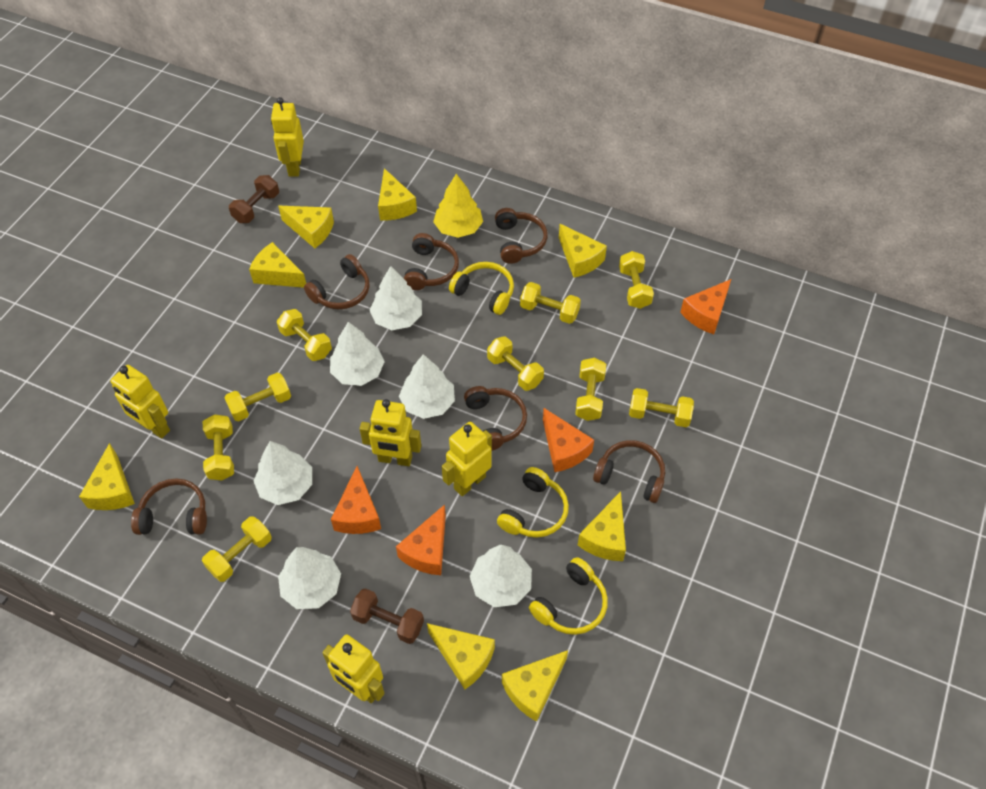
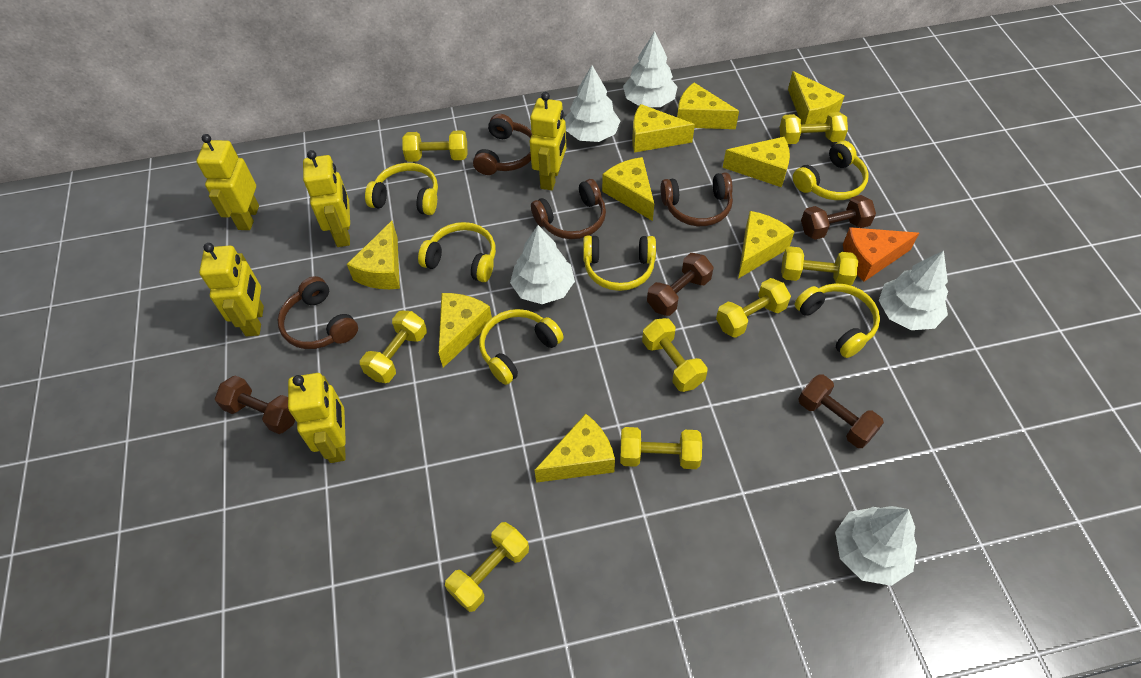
brown dumbbell: 2 -> 4
brown headphones: 6 -> 4
orange cheese: 4 -> 1
white tree: 6 -> 5
yellow cheese: 8 -> 9
yellow dumbbell: 9 -> 8
yellow headphones: 3 -> 6
yellow tree: 1 -> 0

